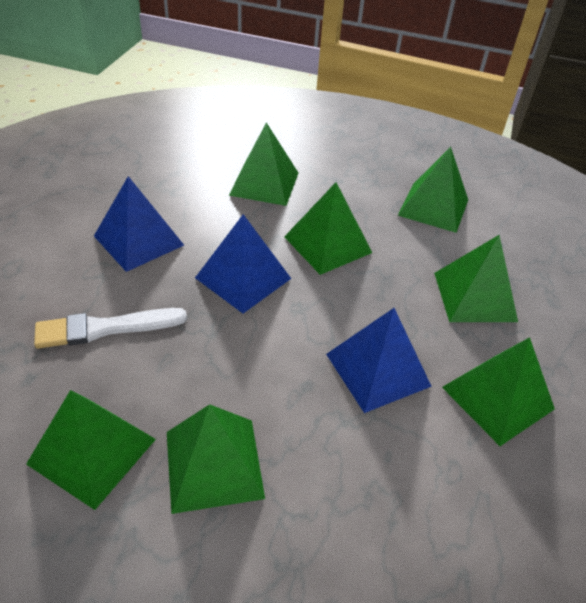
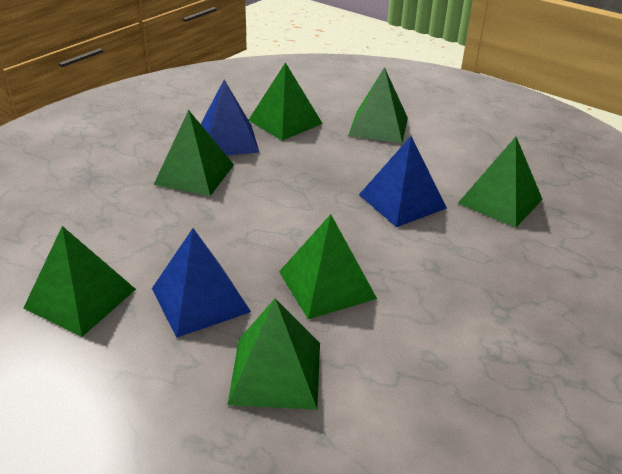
white brush: 1 -> 0

